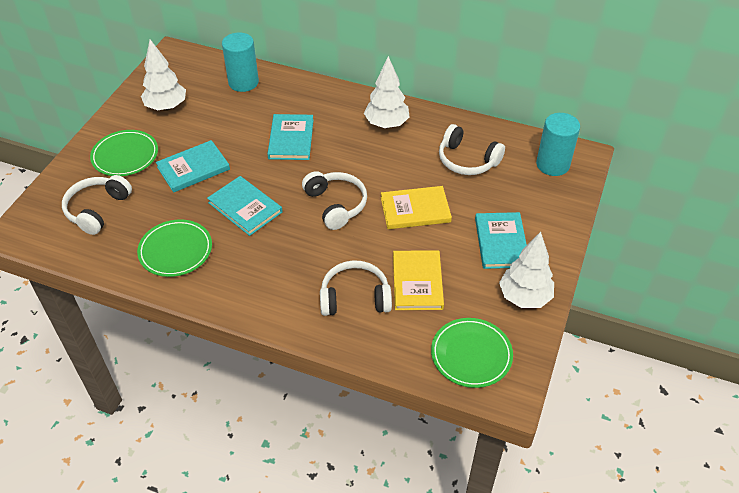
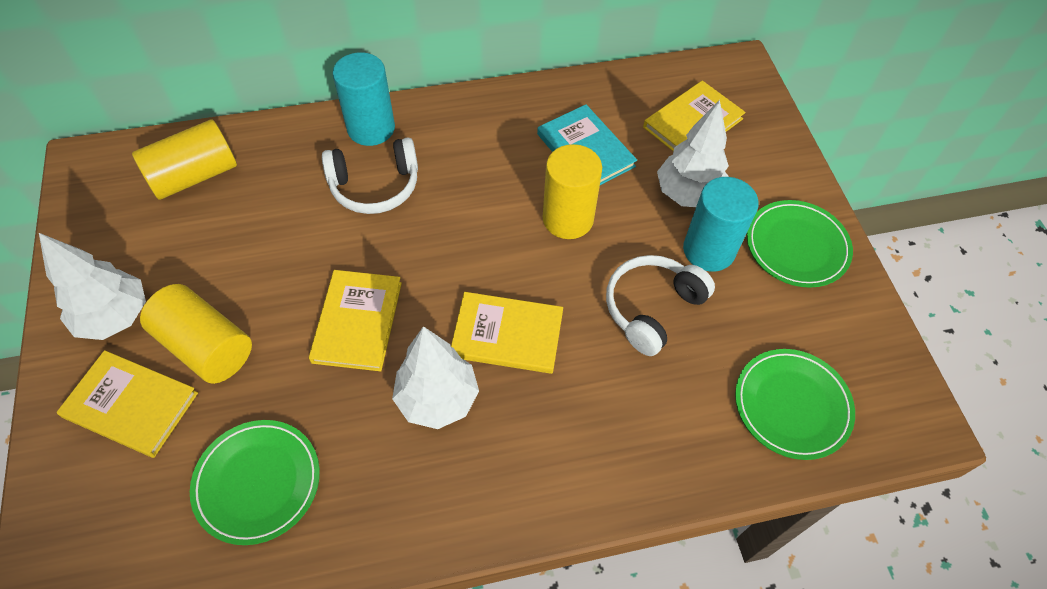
turquoise book: 4 -> 1
white headphones: 4 -> 2
yellow book: 2 -> 4
yellow cylinder: 0 -> 3

